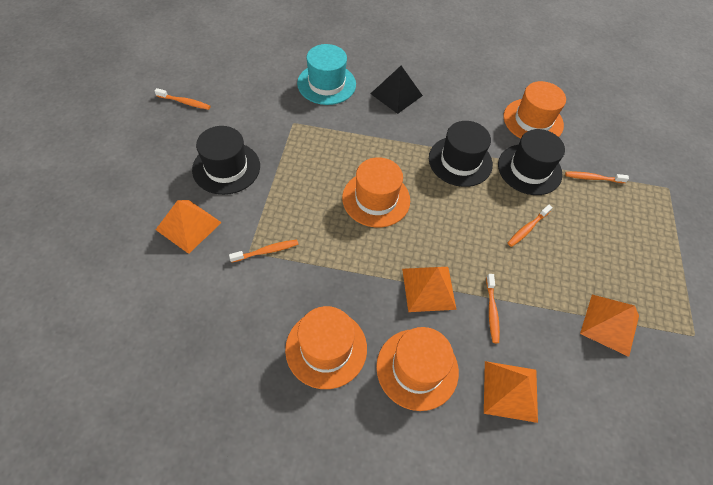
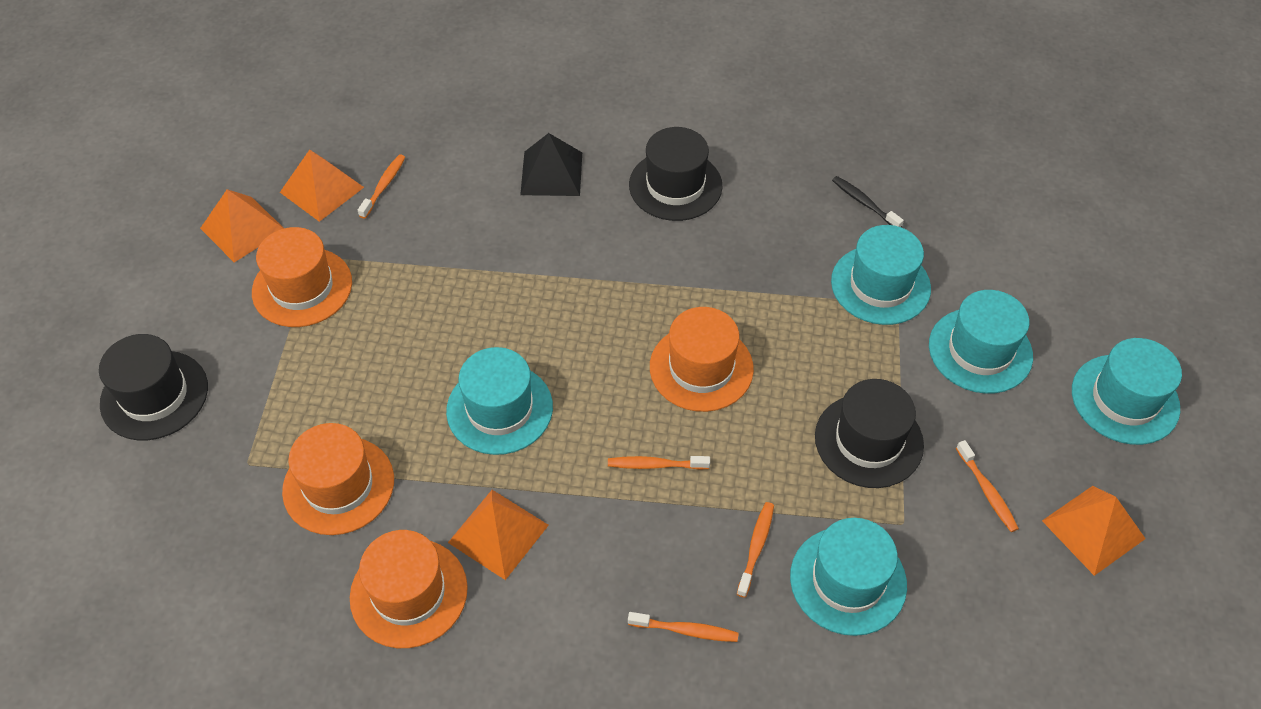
black toothbrush: 0 -> 1
turquoise hat: 1 -> 5

